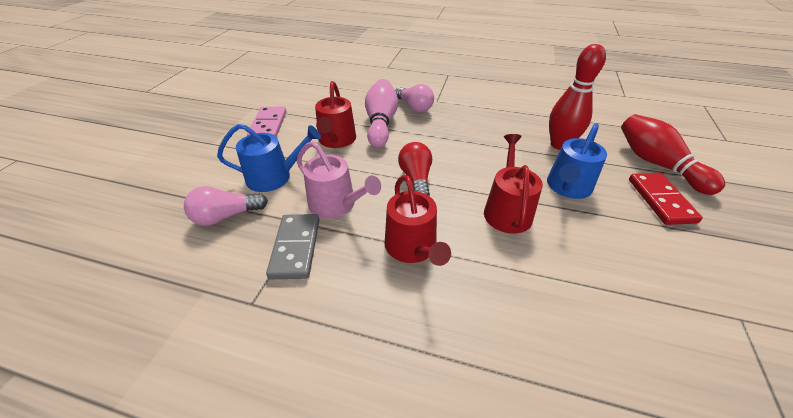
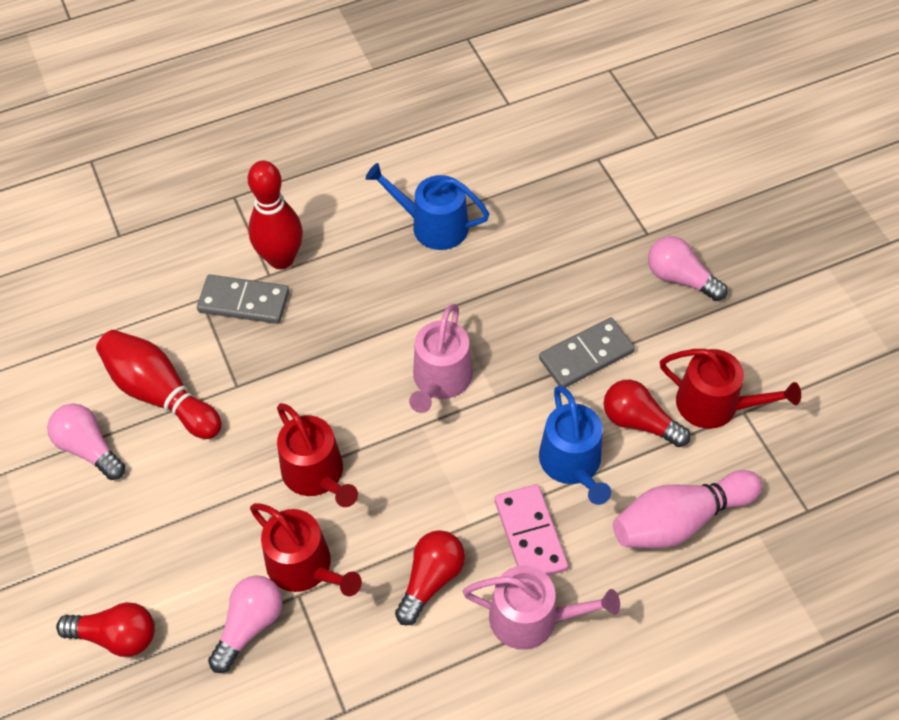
grey domino: 1 -> 2
pink light bulb: 2 -> 3
pink watering can: 1 -> 2
red domino: 1 -> 0
red light bulb: 1 -> 3

